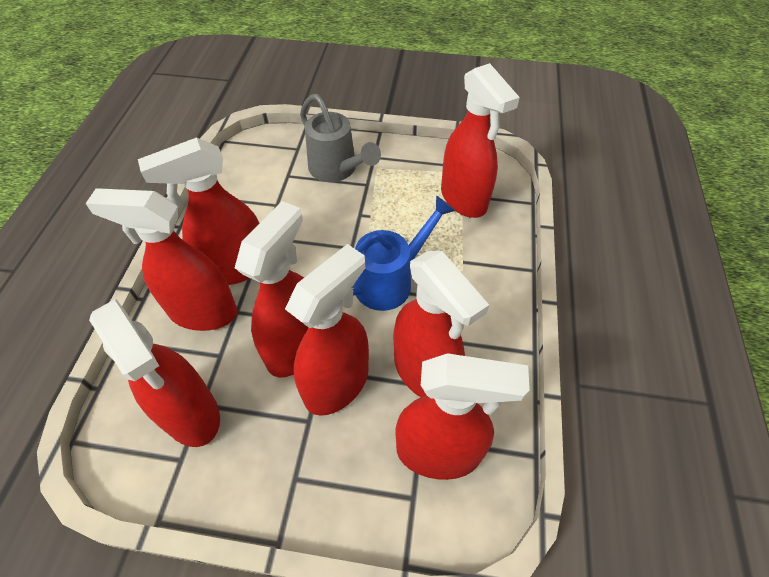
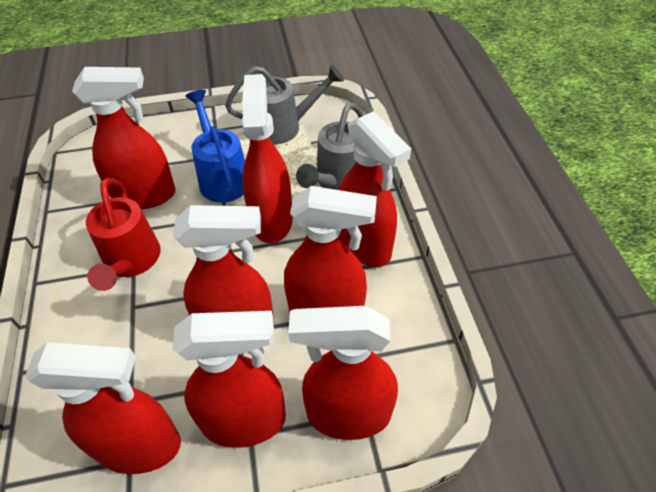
grey watering can: 1 -> 2
red watering can: 0 -> 1

